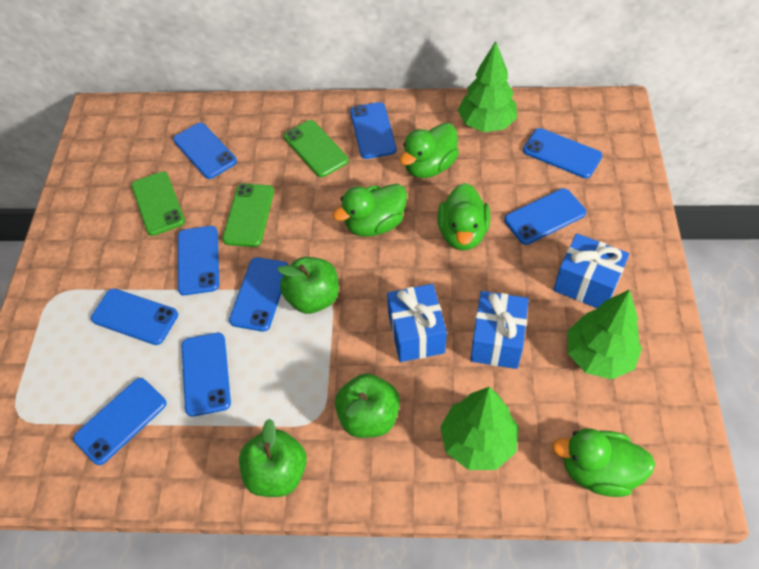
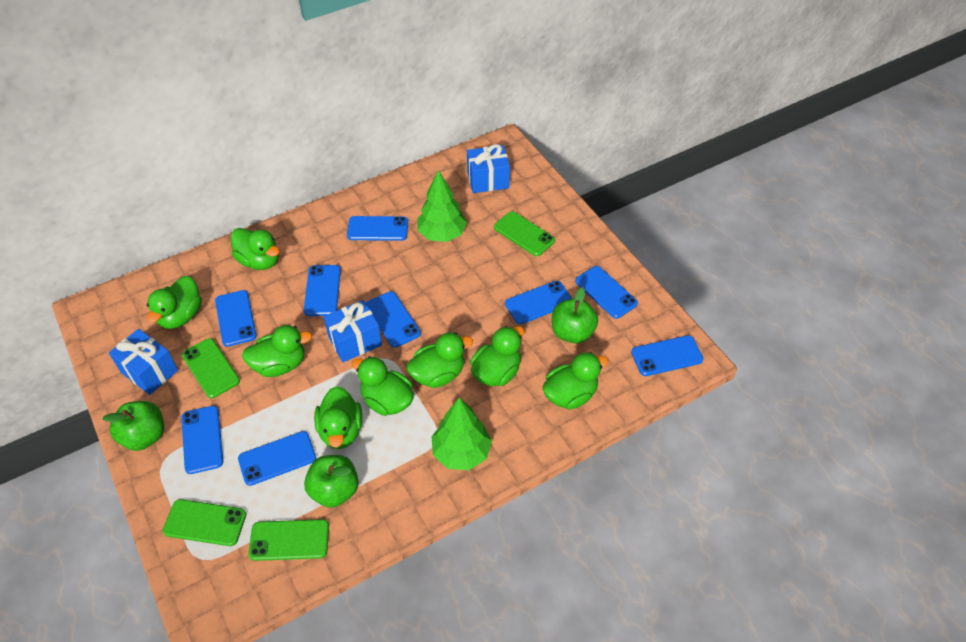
green duck: 4 -> 8
green phone: 3 -> 4
green tree: 3 -> 2

